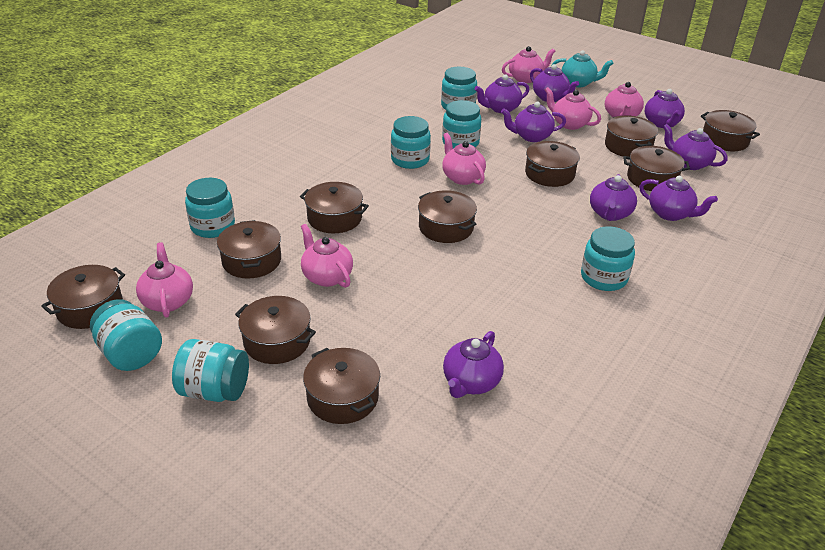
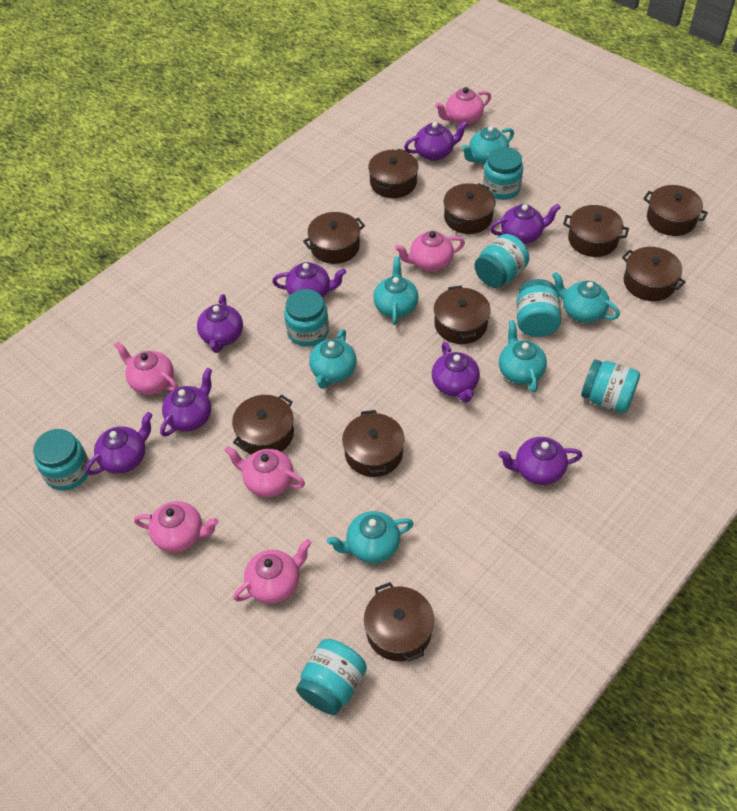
turquoise teapot: 1 -> 6

